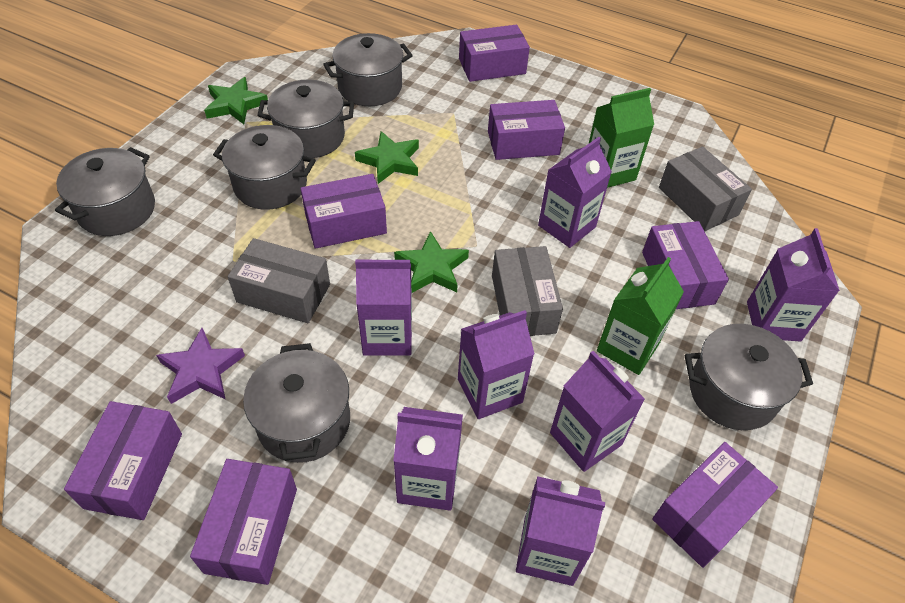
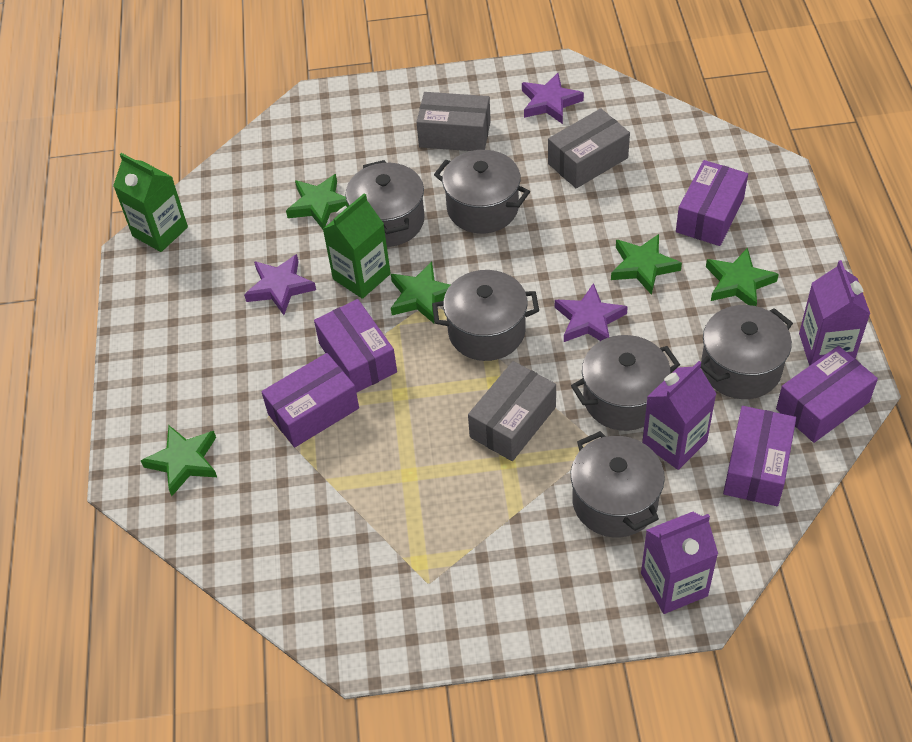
green star: 3 -> 5
purple box: 7 -> 5
purple carton: 7 -> 3
purple star: 1 -> 3

